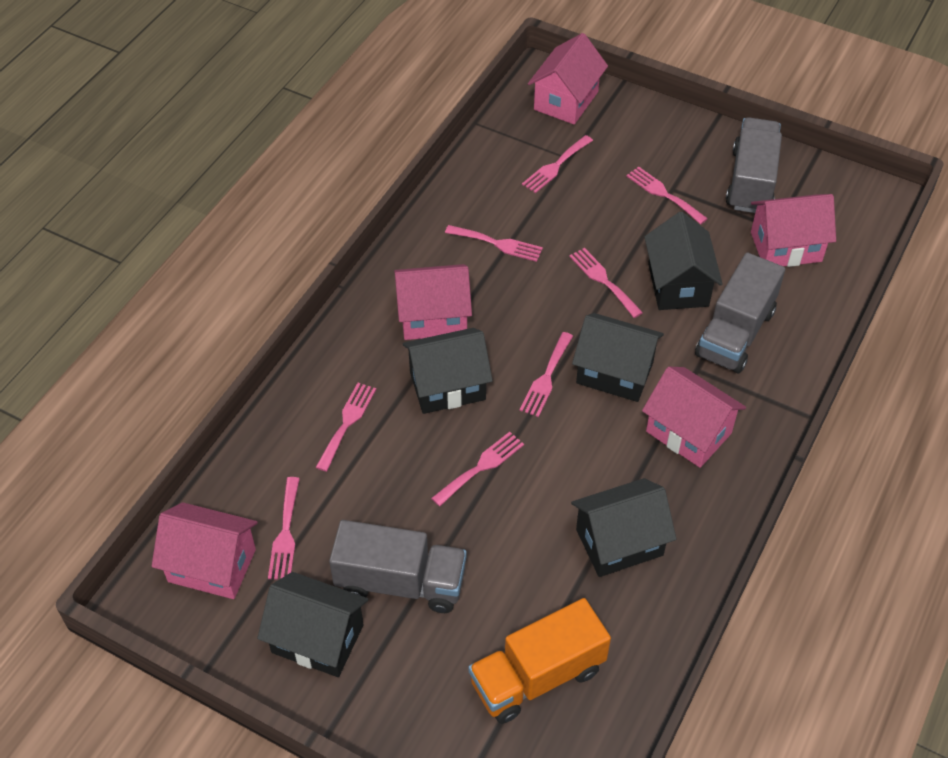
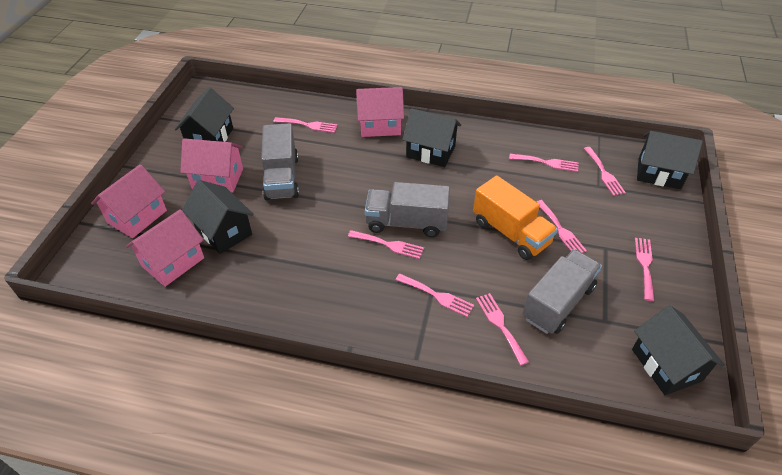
pink house: 5 -> 4

